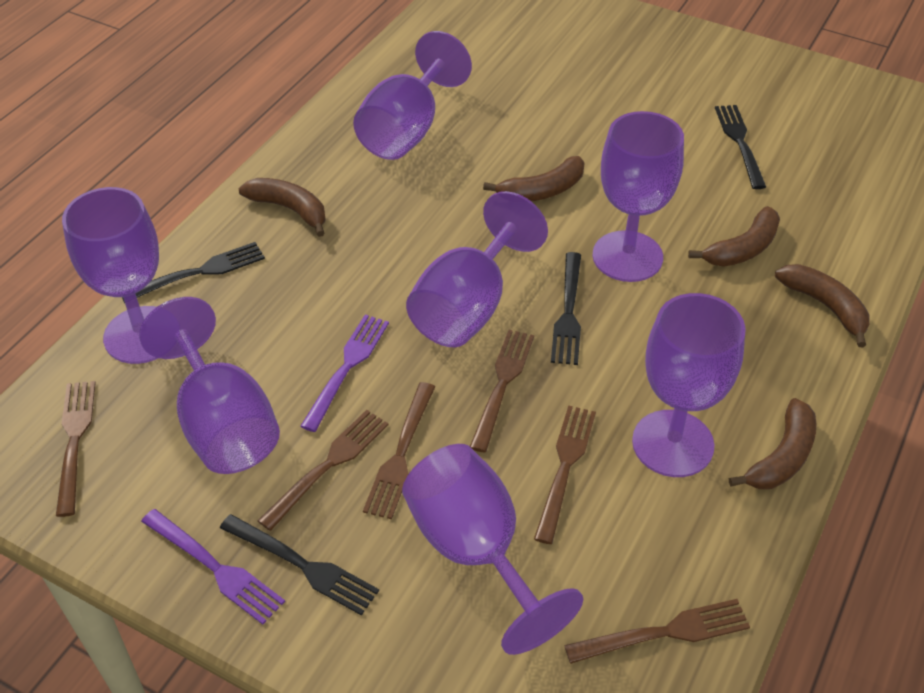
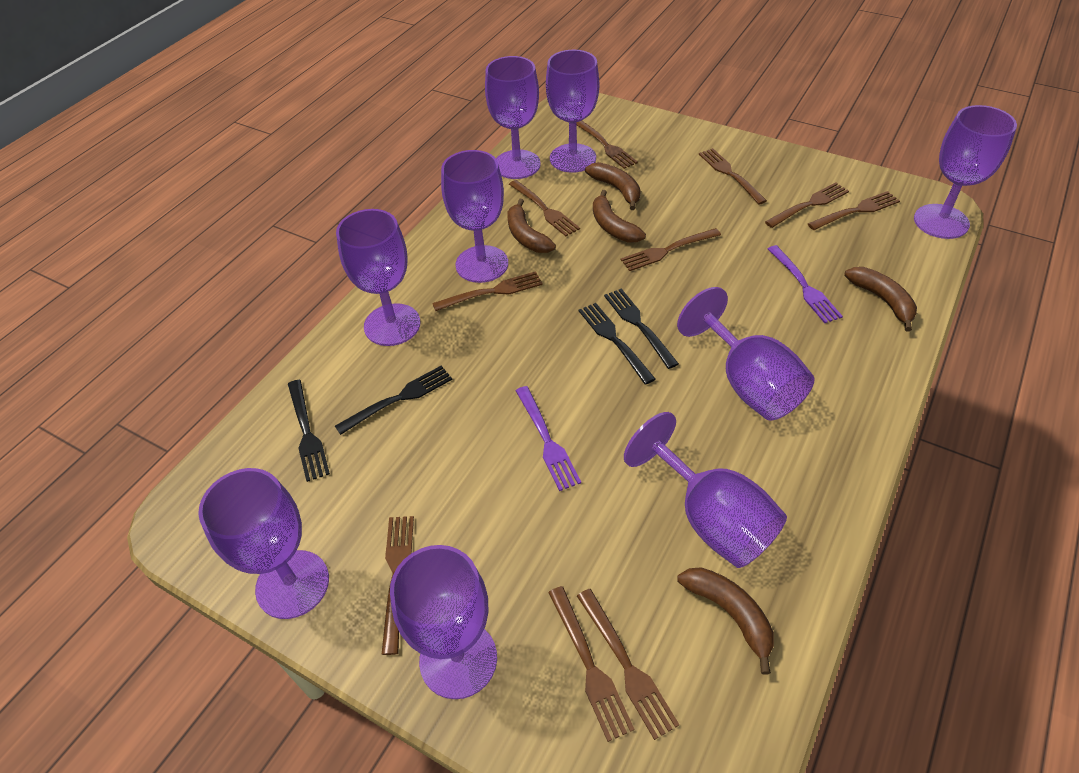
brown fork: 6 -> 10
purple goblet: 7 -> 9

